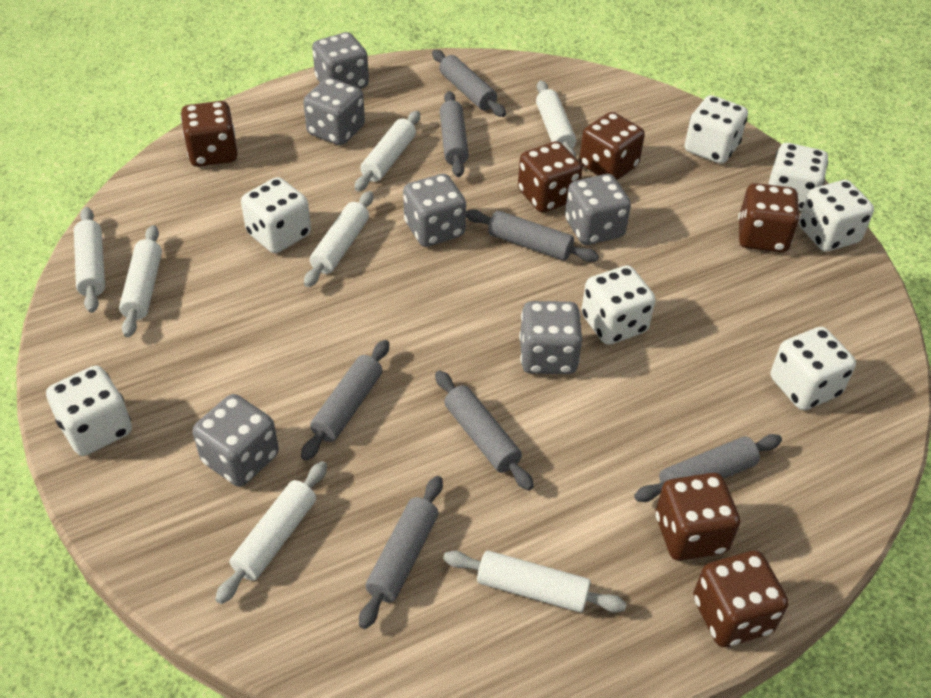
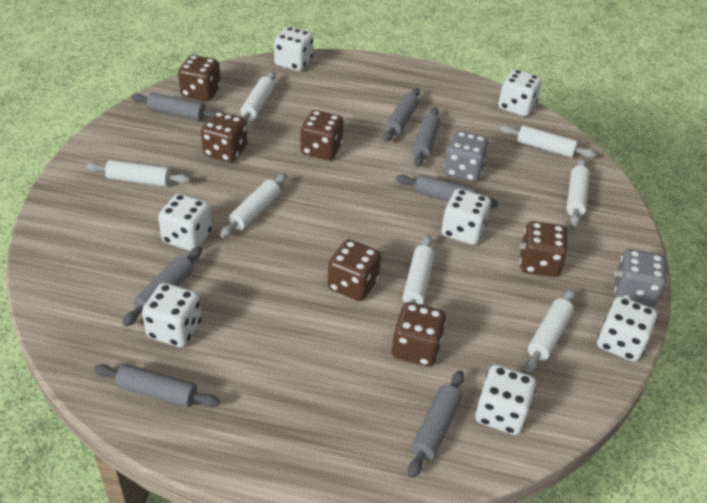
grey dice: 6 -> 2

